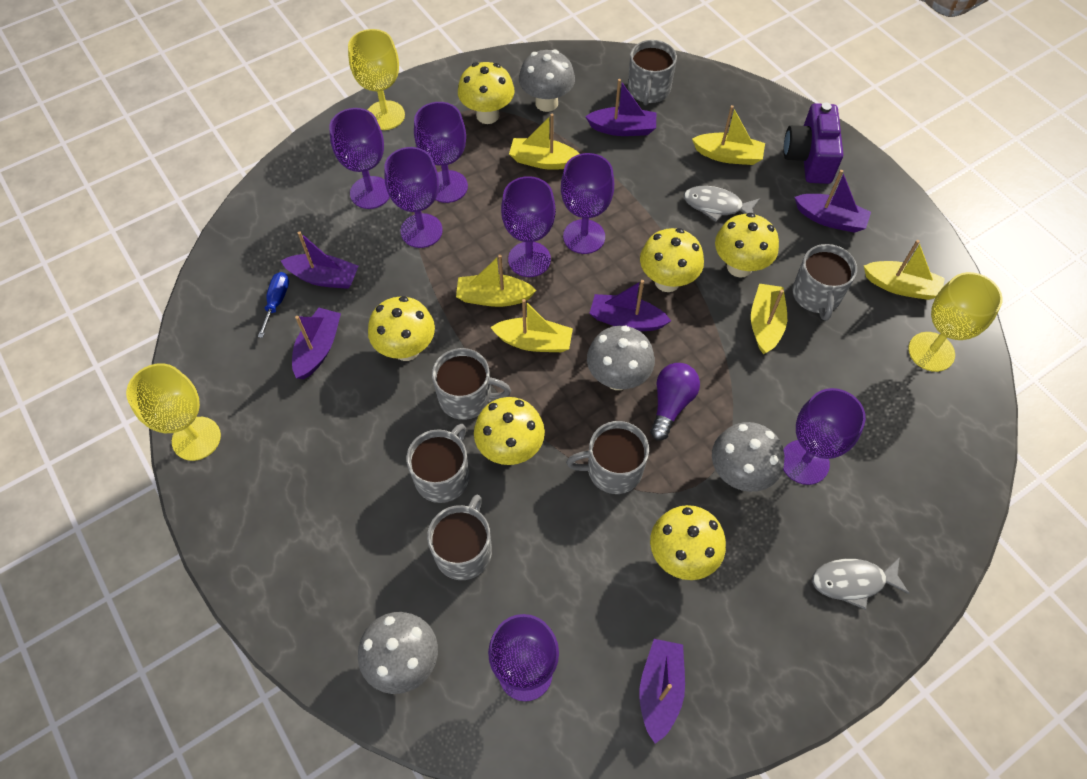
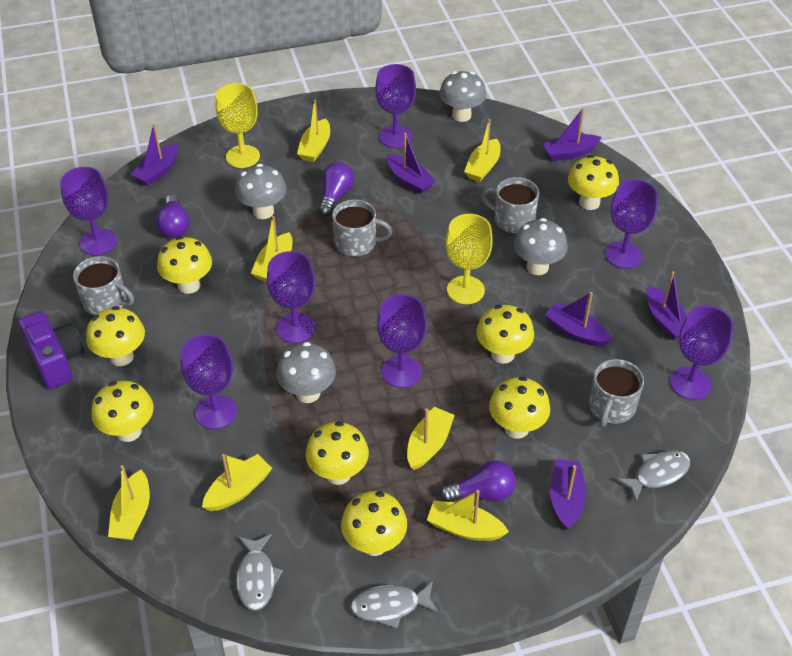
blue screwdriver: 1 -> 0
grey fish: 2 -> 3
grey mug: 6 -> 4
purple light bulb: 1 -> 3
yellow boat: 6 -> 7
yellow goblet: 3 -> 2
yellow mushroom: 6 -> 8

